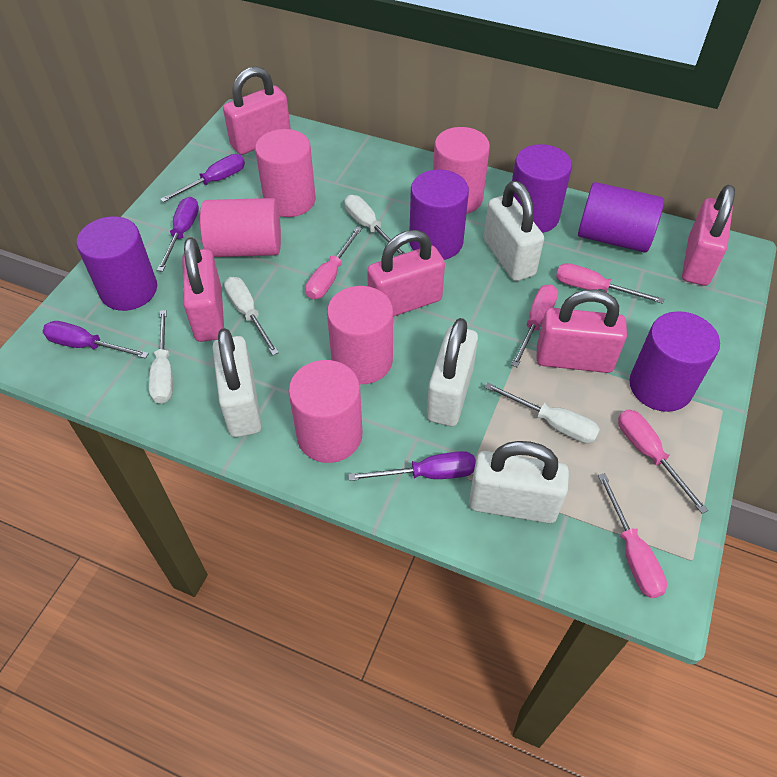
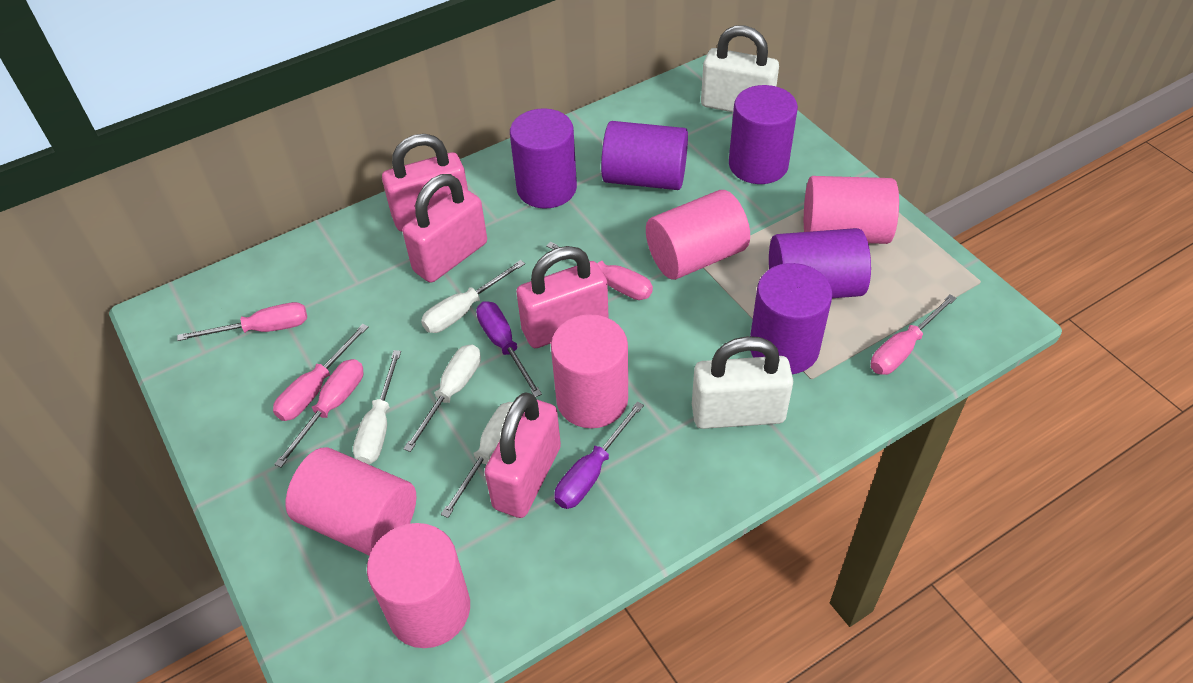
pink padlock: 5 -> 4
purple screwdriver: 4 -> 2
white padlock: 4 -> 2

